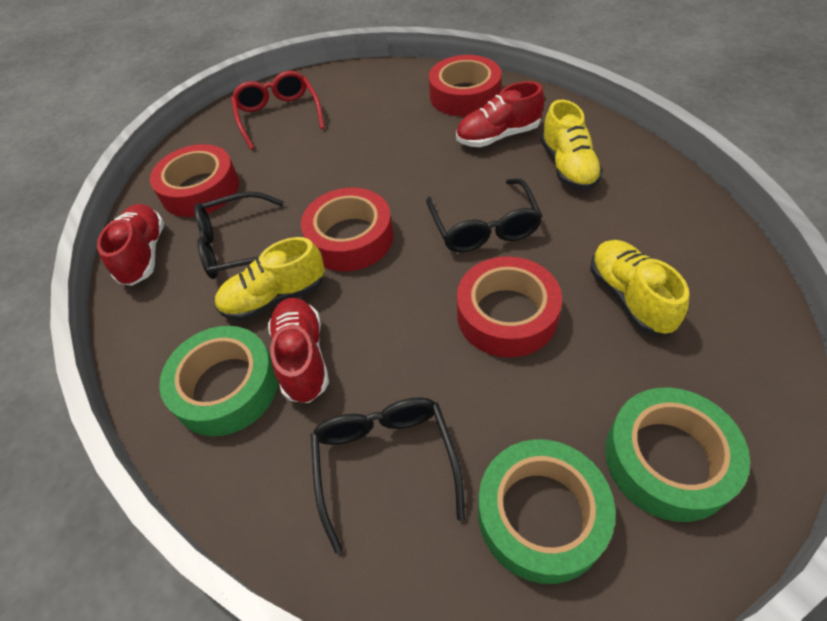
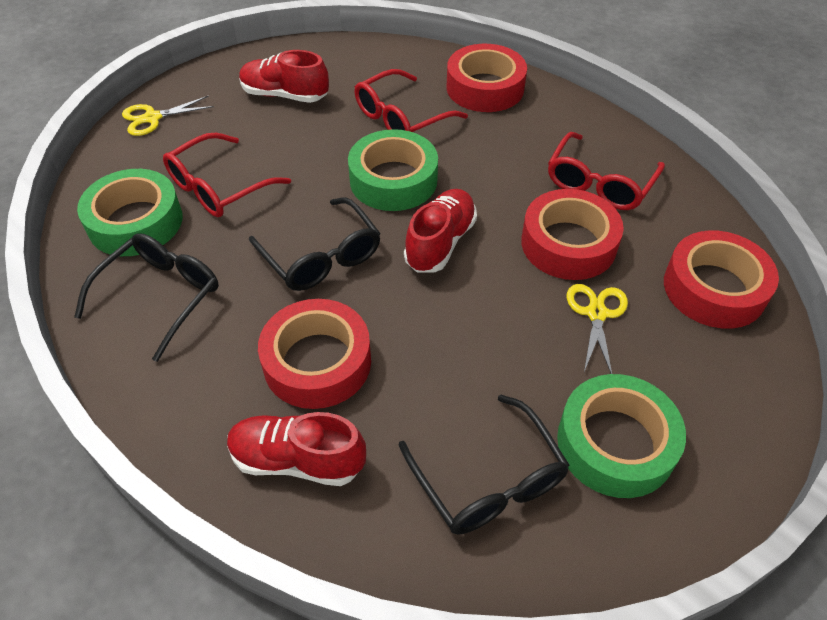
red glasses: 1 -> 3
yellow scissors: 0 -> 2
yellow shoe: 3 -> 0

